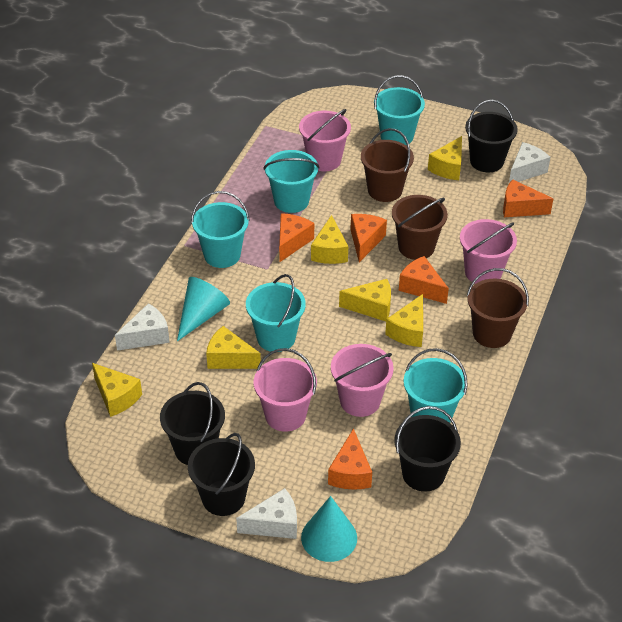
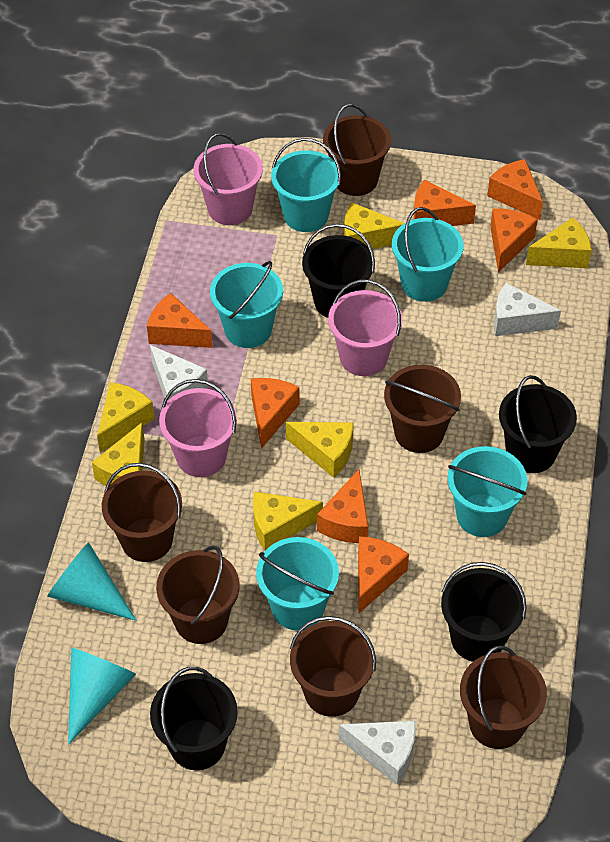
brown bucket: 3 -> 6
orange cheese: 5 -> 7
pink bucket: 4 -> 3

